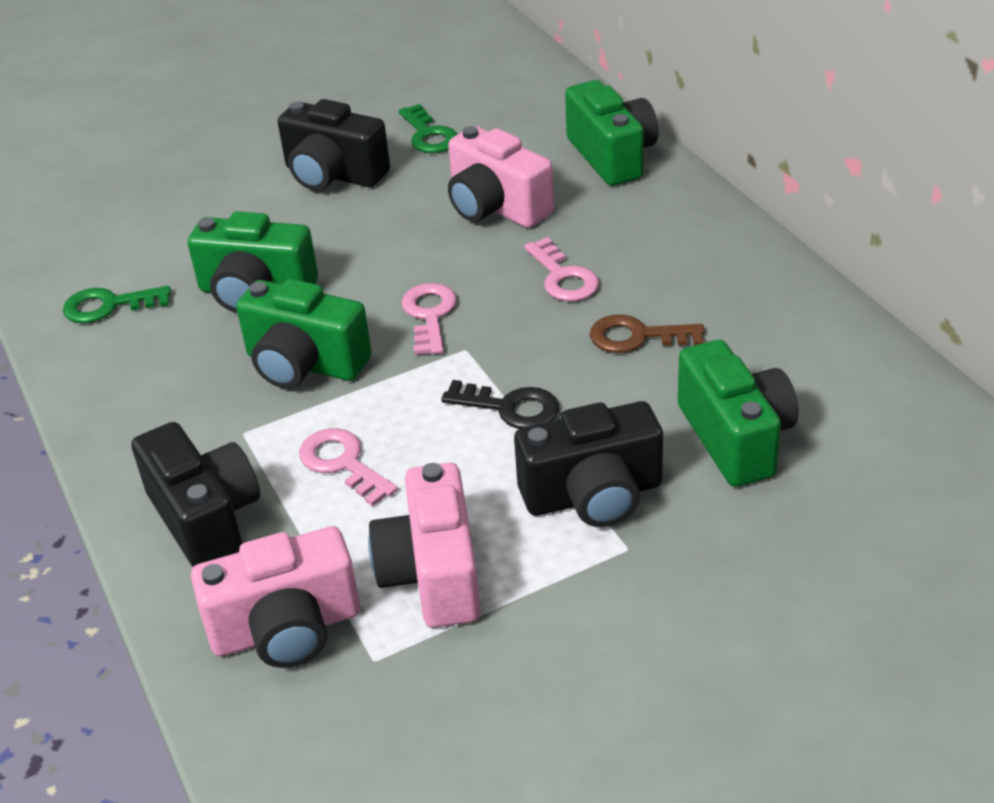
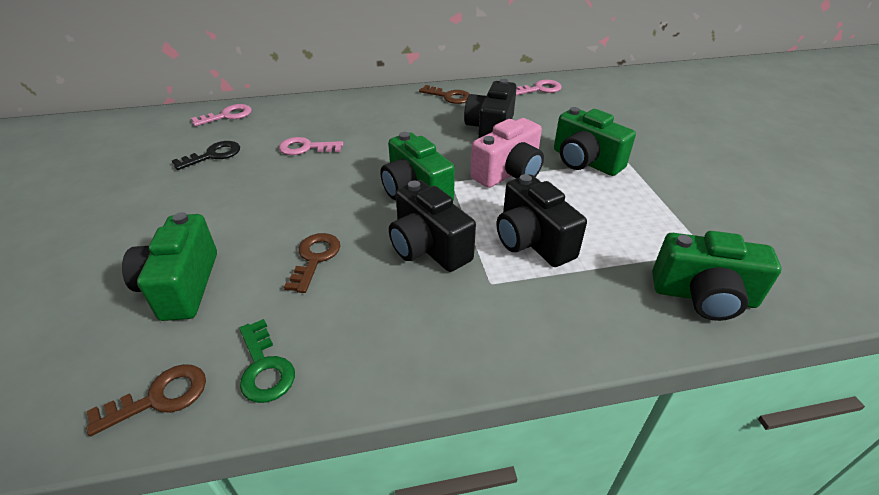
brown key: 1 -> 3
green key: 2 -> 1
pink camera: 3 -> 1

